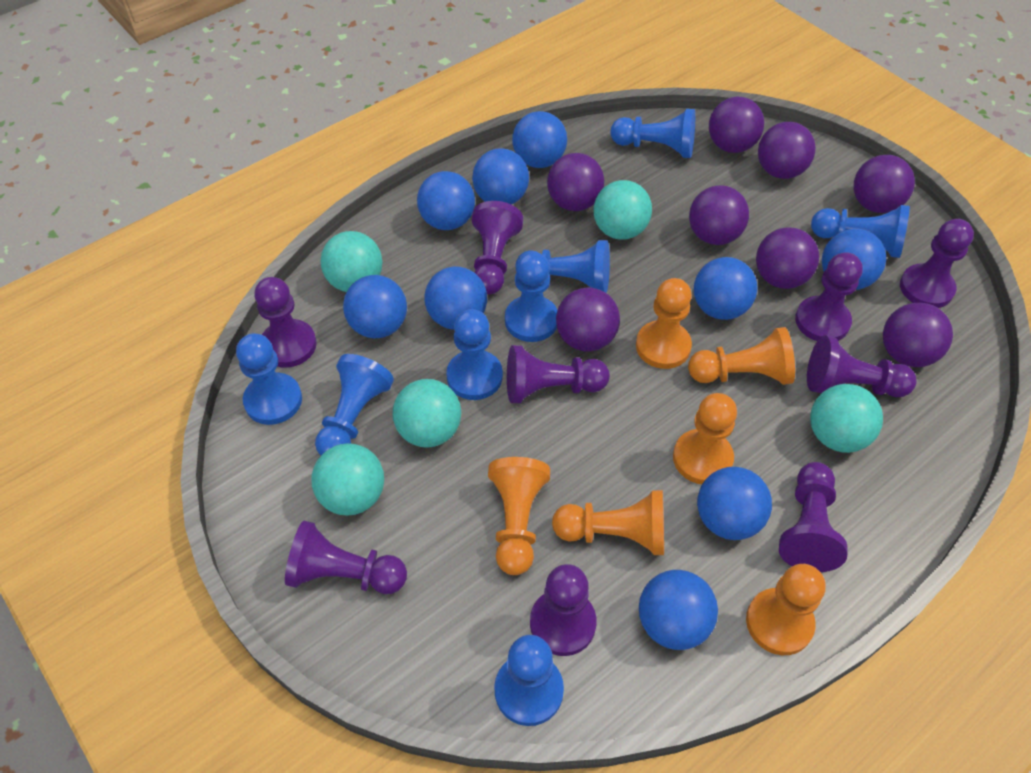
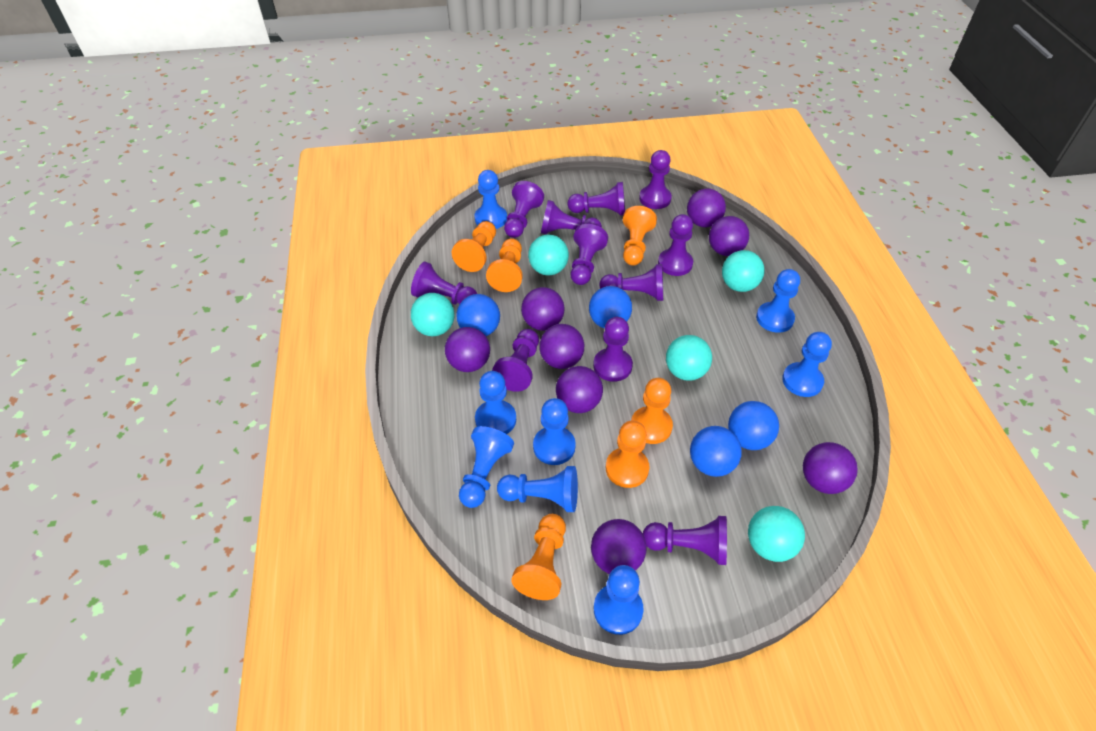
blue ball: 9 -> 4
purple pawn: 9 -> 11

